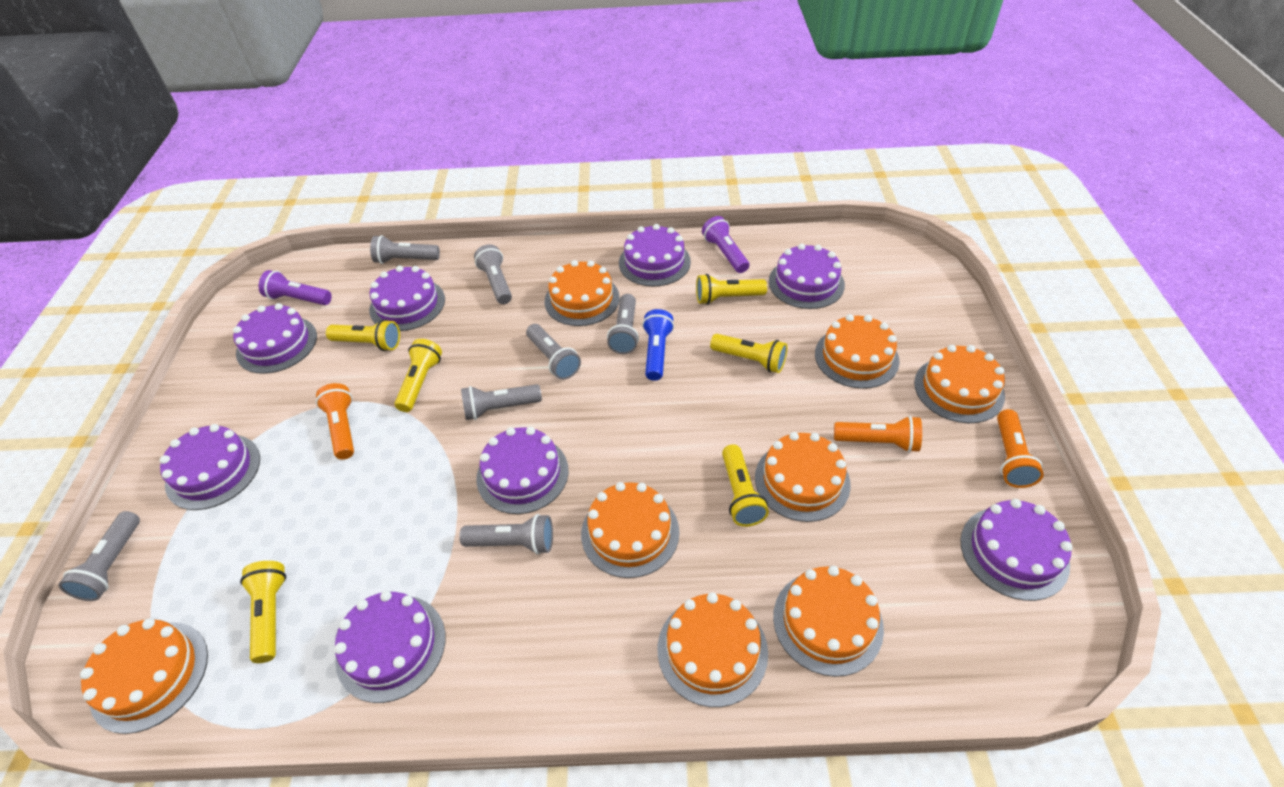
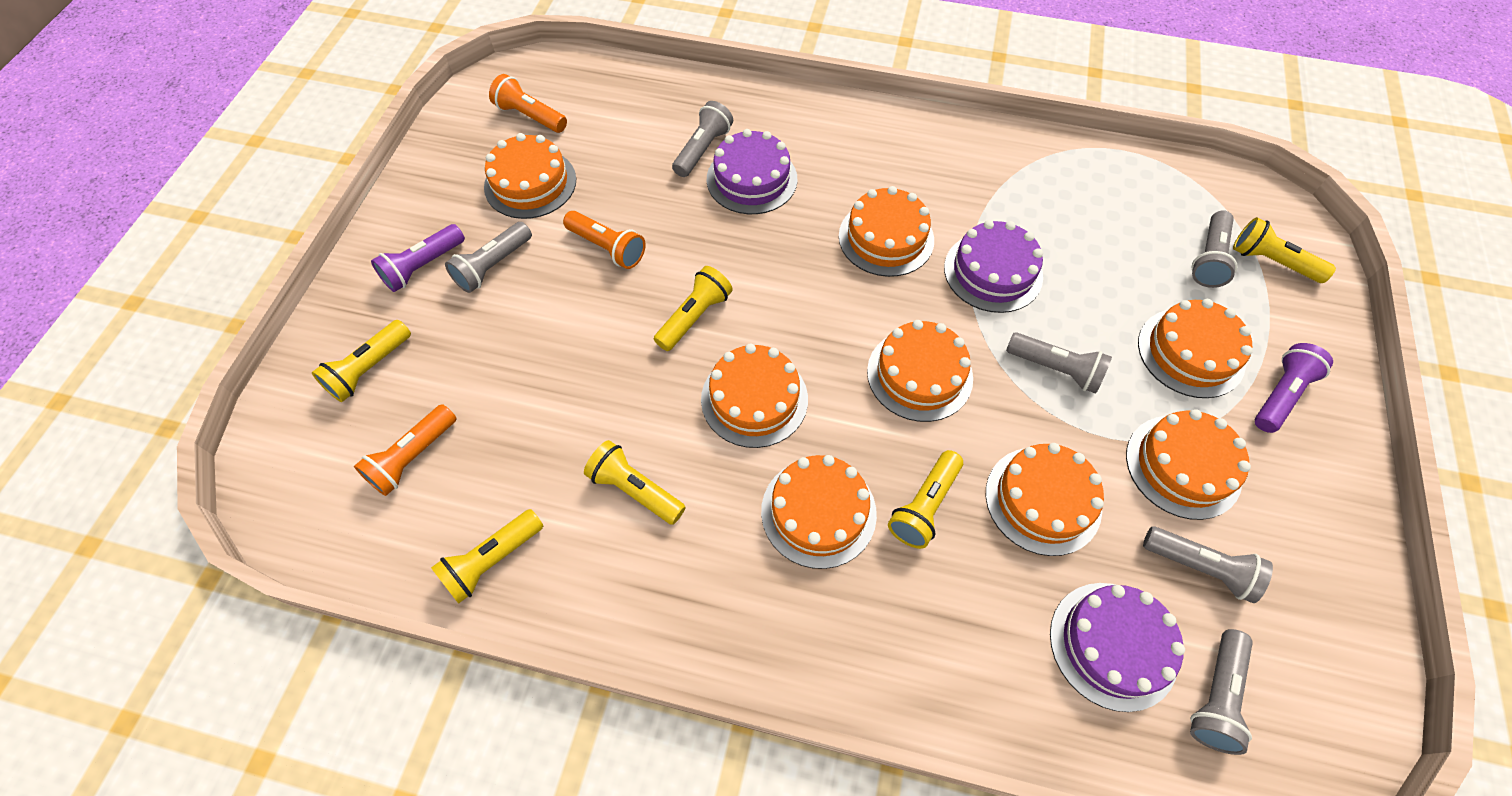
blue flashlight: 1 -> 0
grey flashlight: 7 -> 6
purple cake: 8 -> 3

